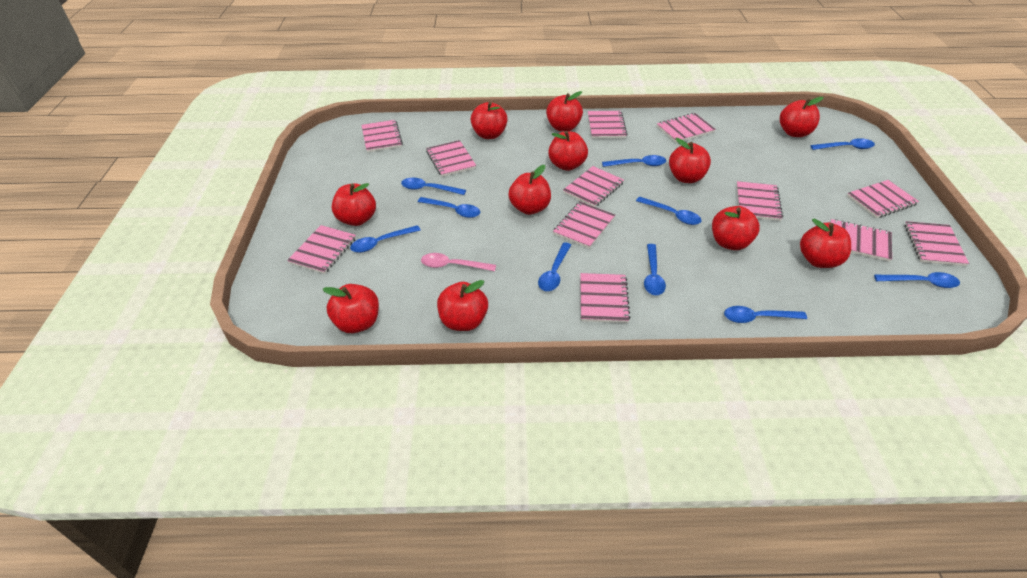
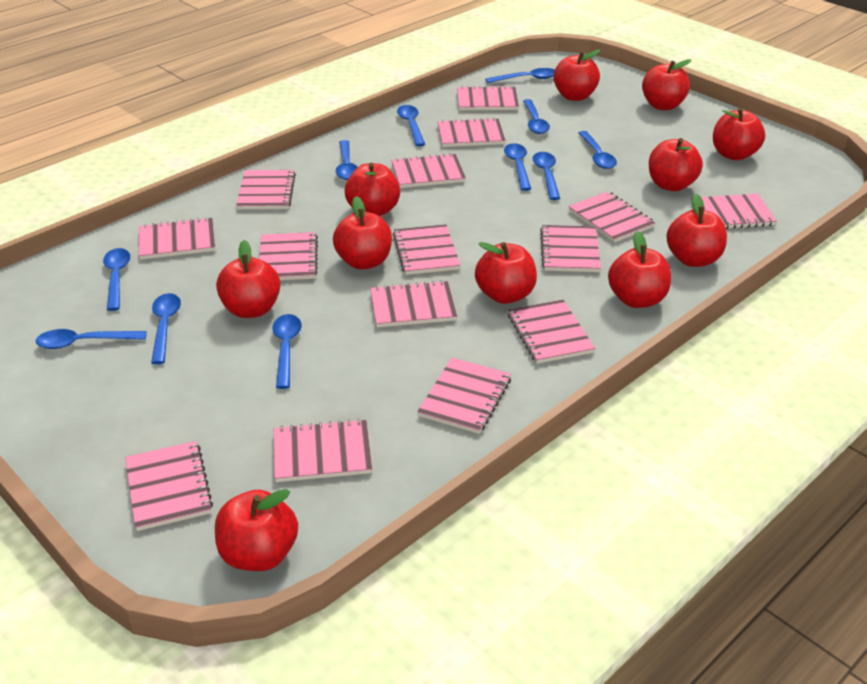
blue spoon: 10 -> 11
pink notebook: 12 -> 15
pink spoon: 1 -> 0

